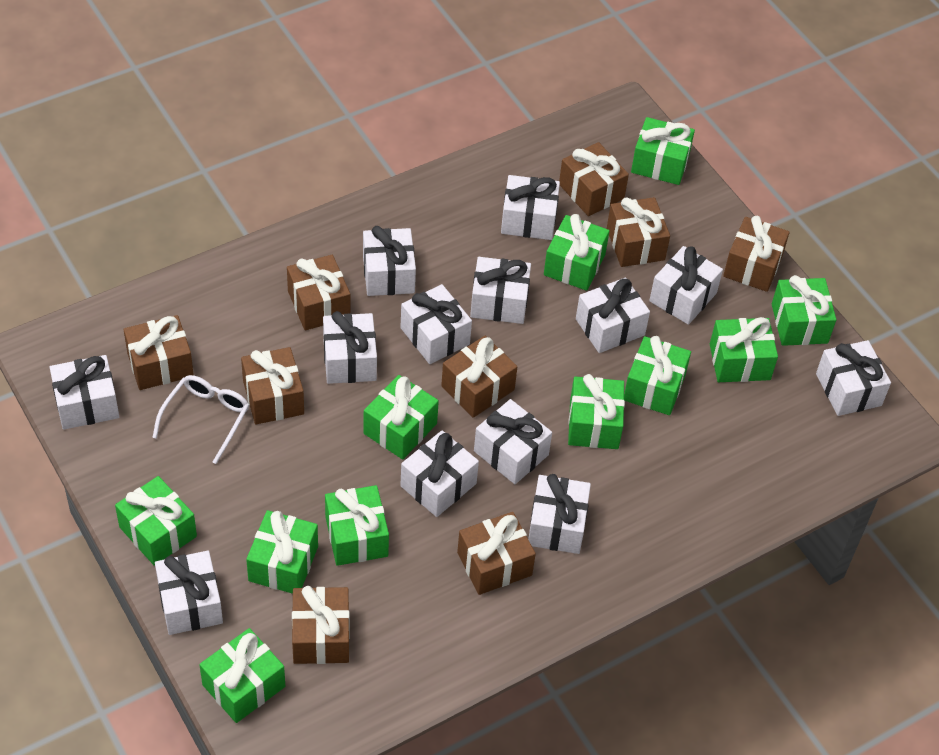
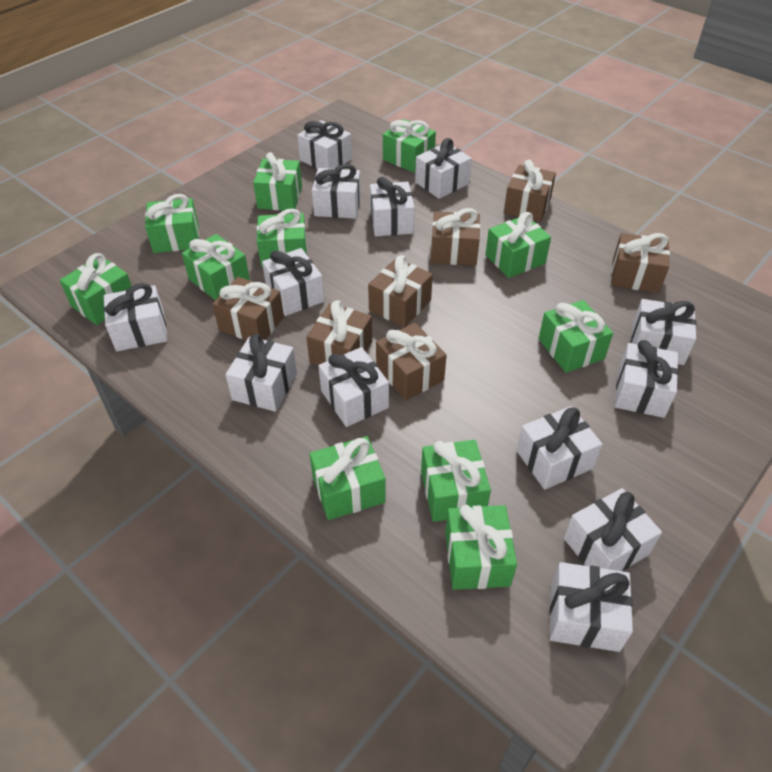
brown gift: 9 -> 7
white glasses: 1 -> 0

